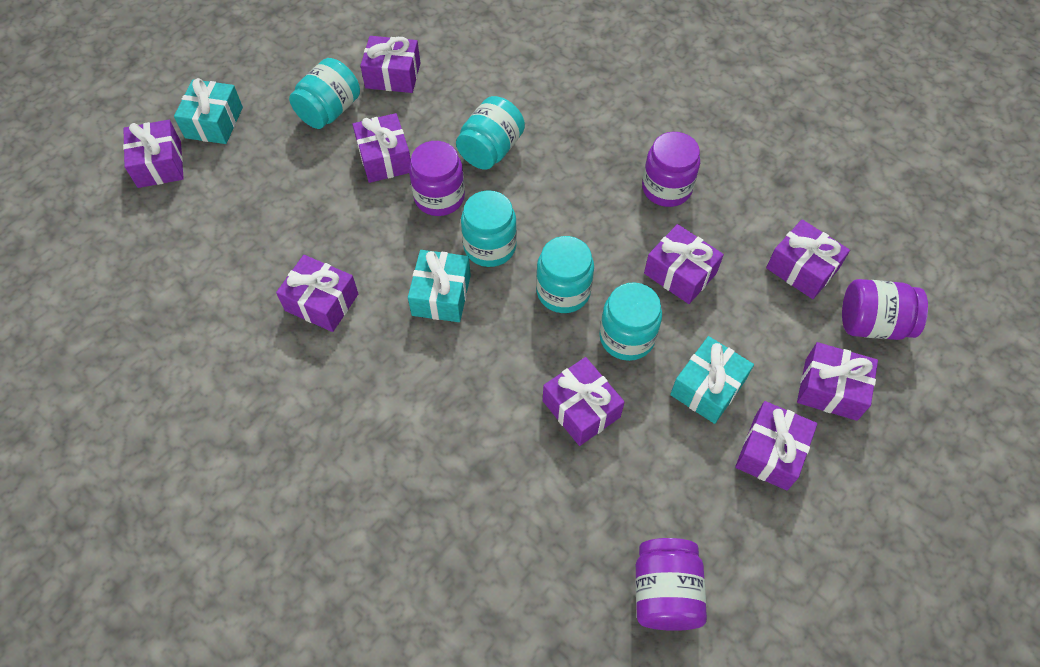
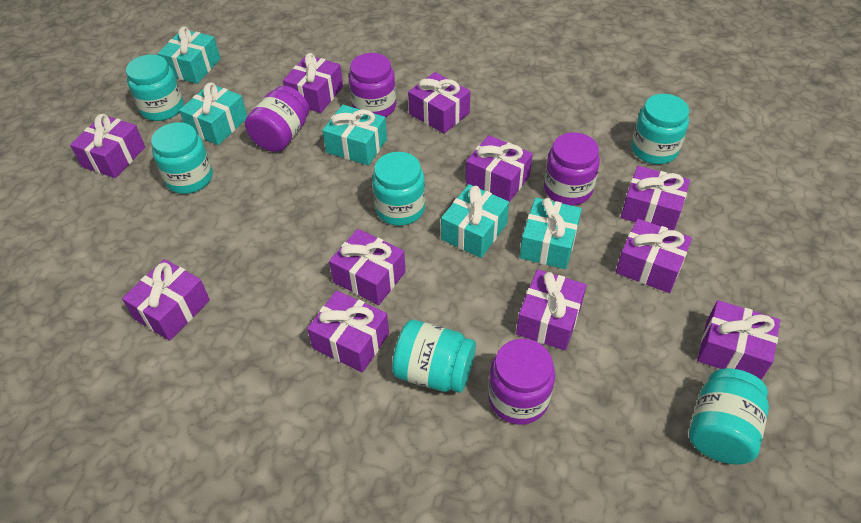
purple gift: 9 -> 11
turquoise gift: 3 -> 5
turquoise jar: 5 -> 6

